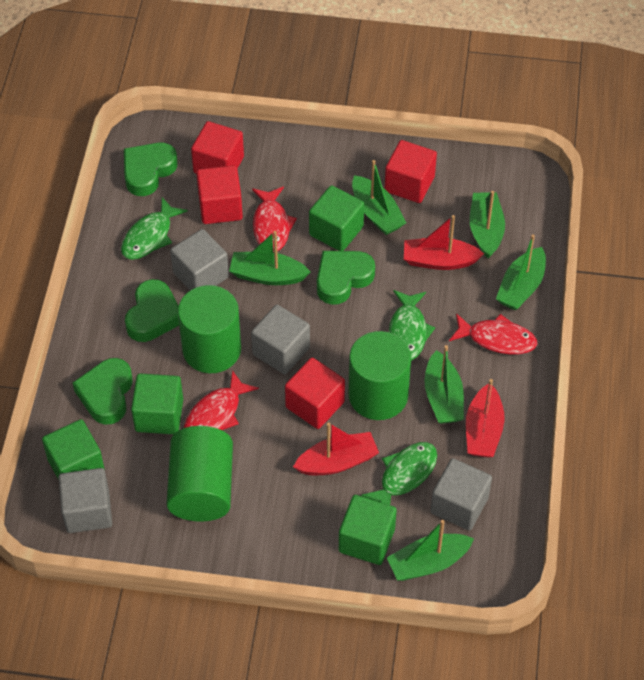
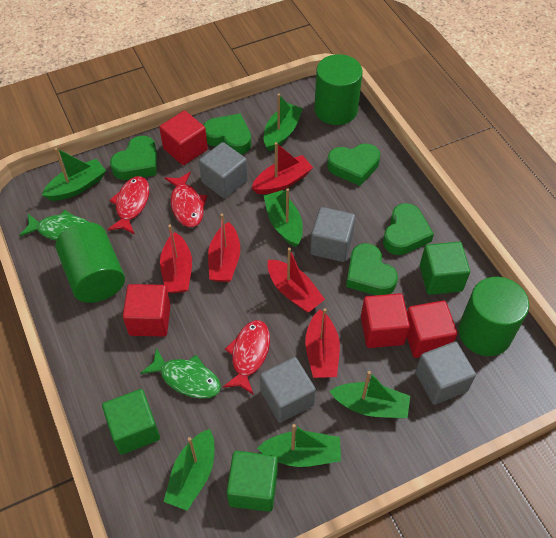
green cube: 4 -> 3
green fish: 3 -> 2
green heart: 4 -> 5
red boat: 3 -> 5

